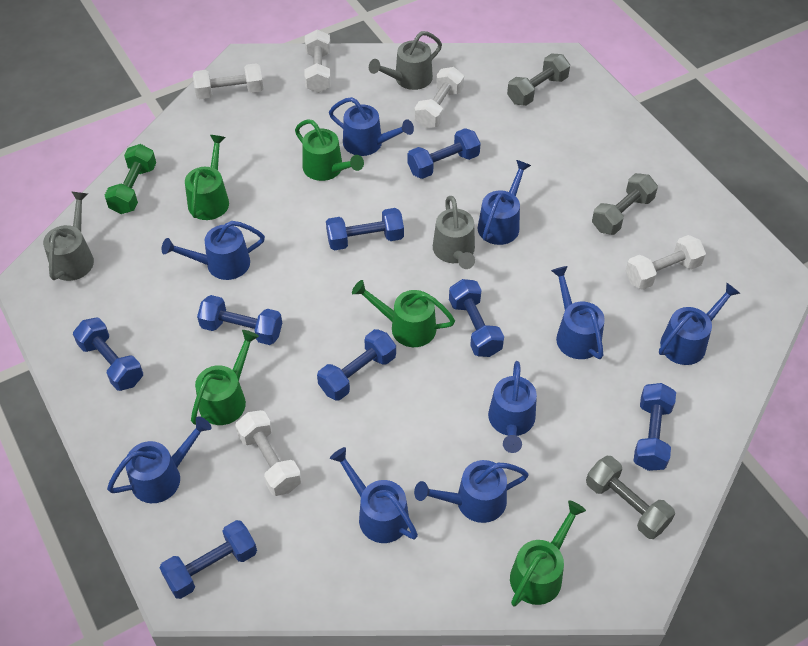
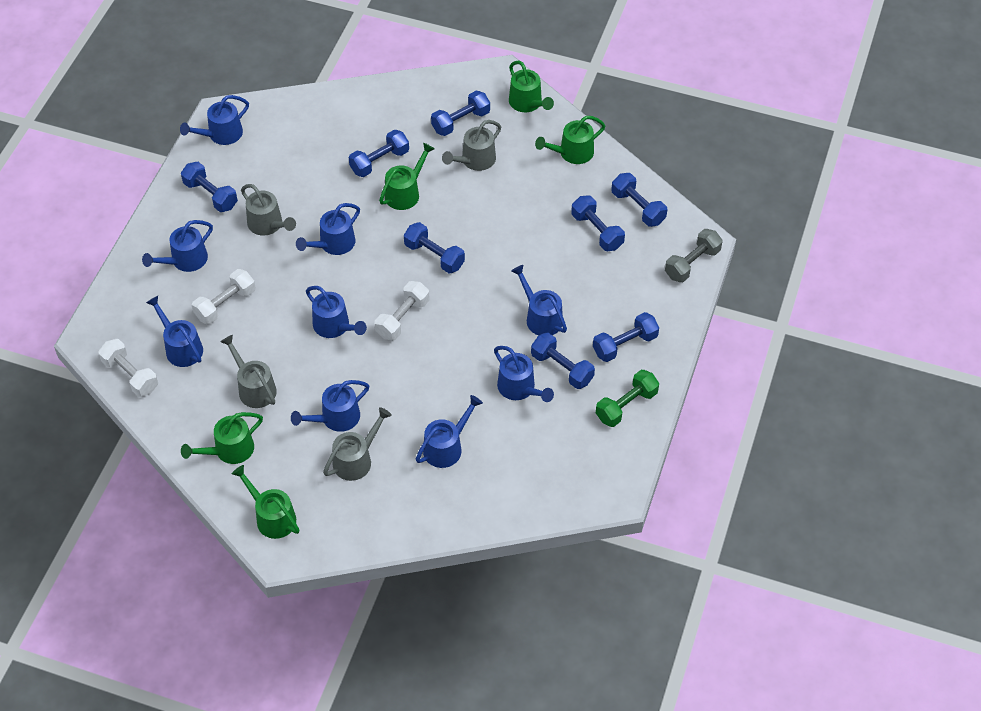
grey dumbbell: 3 -> 1
grey watering can: 3 -> 4
white dumbbell: 5 -> 3

